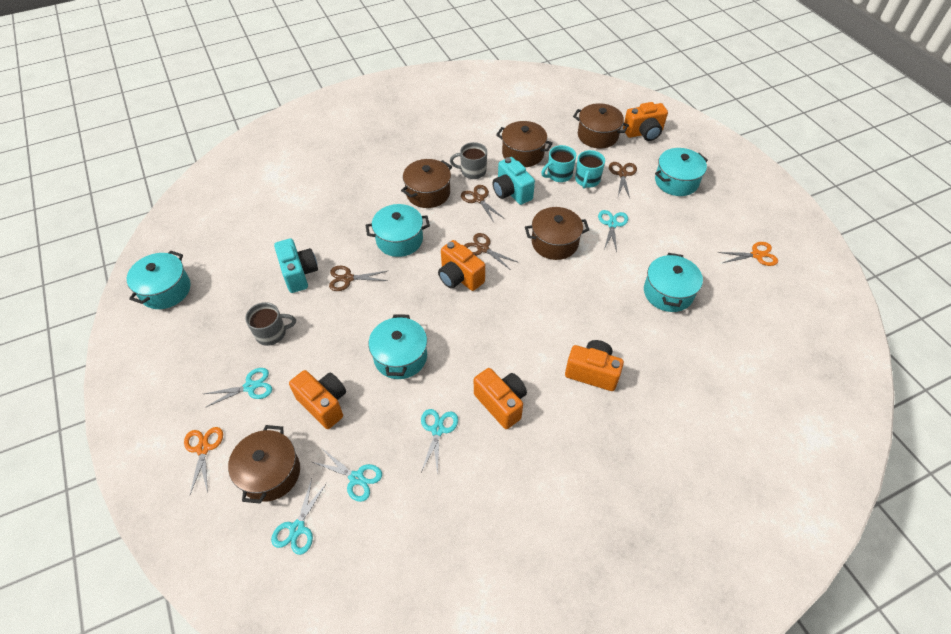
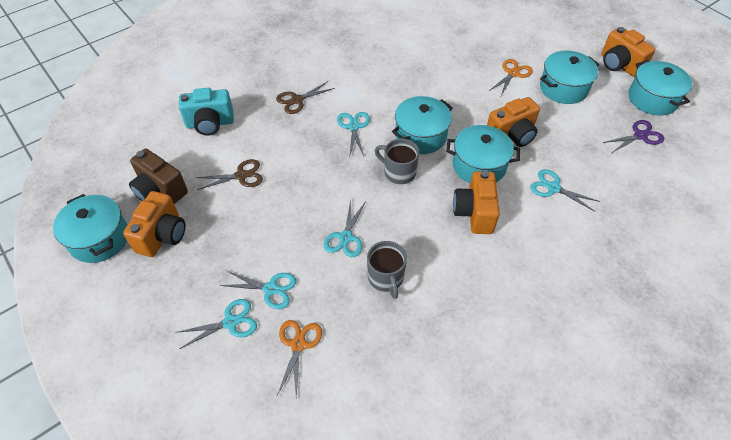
brown camera: 0 -> 1
brown pot: 5 -> 0
brown scissors: 4 -> 2
orange camera: 5 -> 4
purple scissors: 0 -> 1
turquoise camera: 2 -> 1
turquoise mug: 2 -> 0

